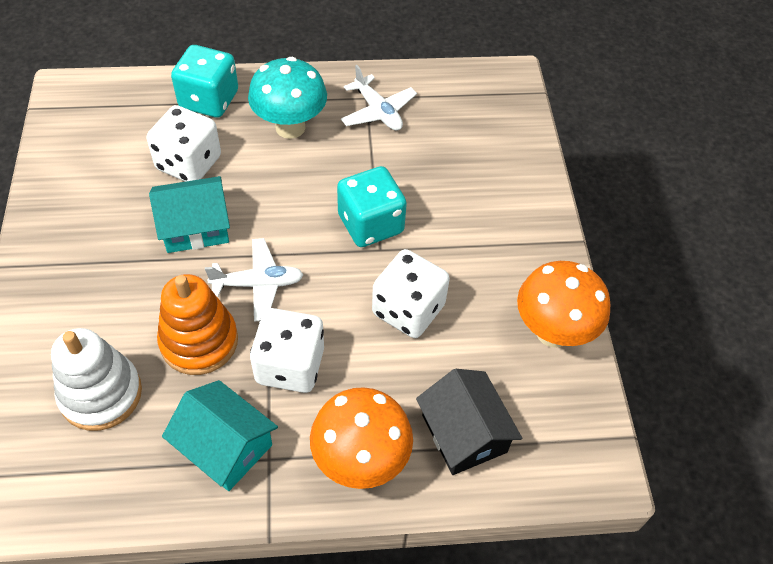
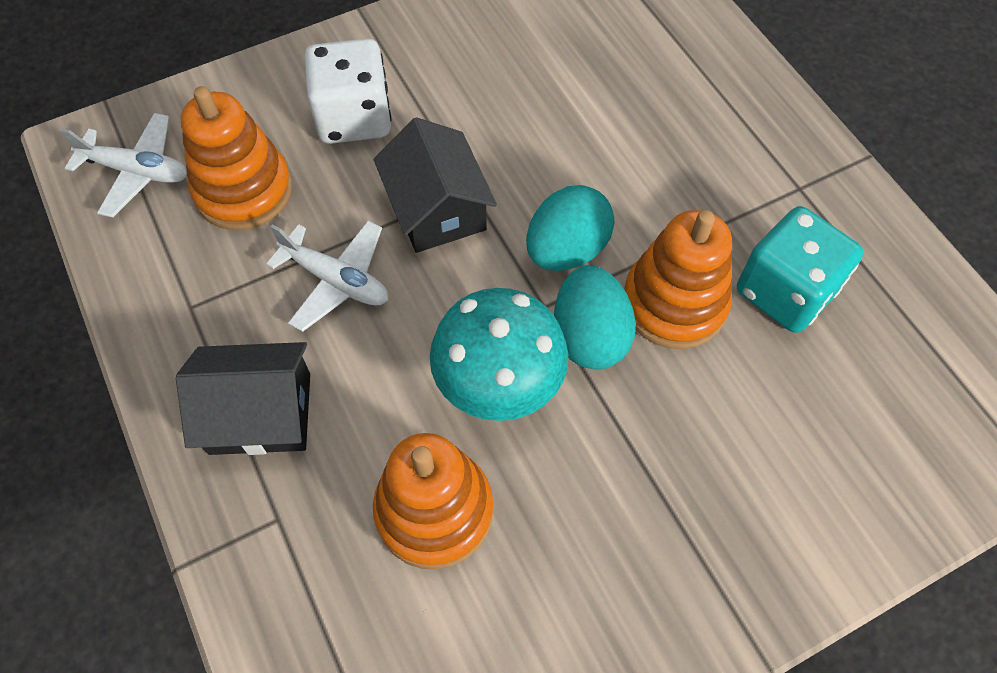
black house: 1 -> 2
orange mushroom: 2 -> 0
orange stacking toy: 1 -> 3
turquoise dice: 2 -> 1
turquoise egg: 0 -> 2
turquoise house: 2 -> 0
white dice: 3 -> 1
white stacking toy: 1 -> 0

